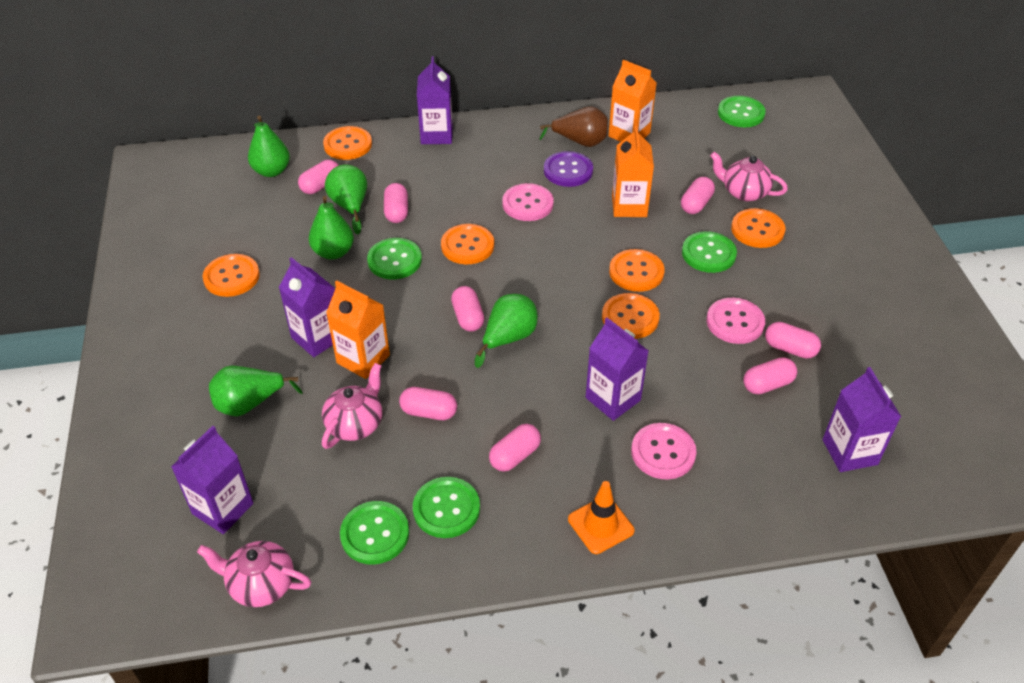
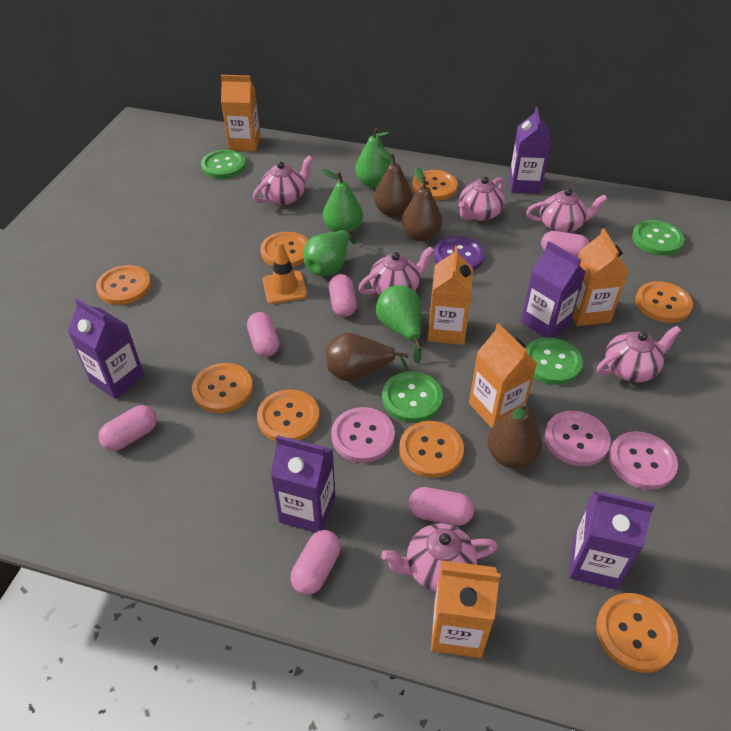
brown pear: 1 -> 4
green button: 5 -> 4
green pear: 5 -> 4
orange button: 6 -> 8
orange carton: 3 -> 5
pink capsule: 8 -> 6
pink teapot: 3 -> 6

